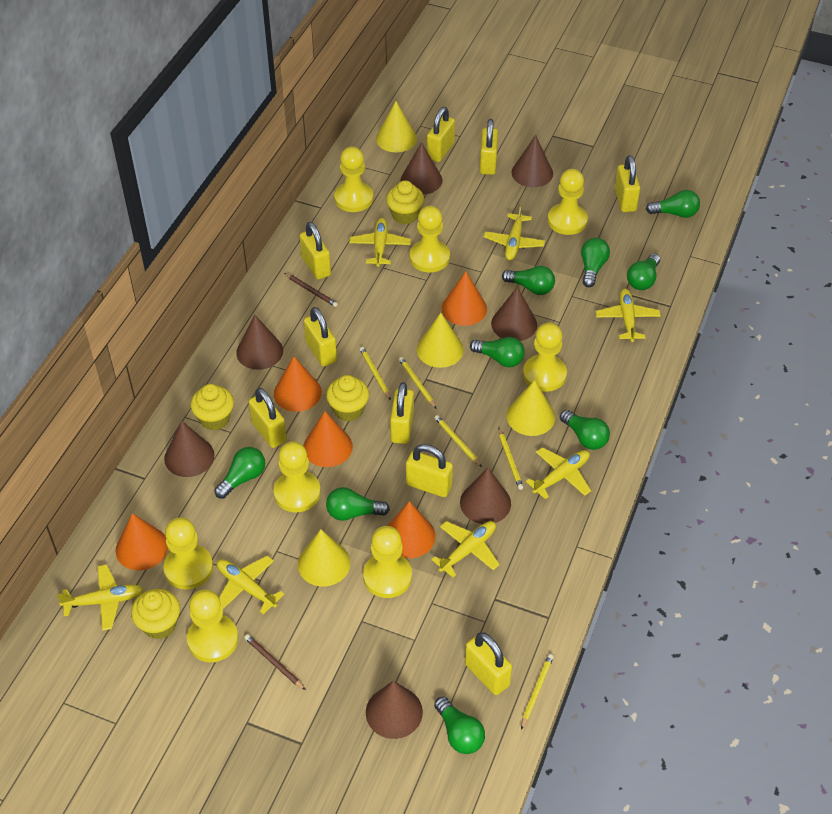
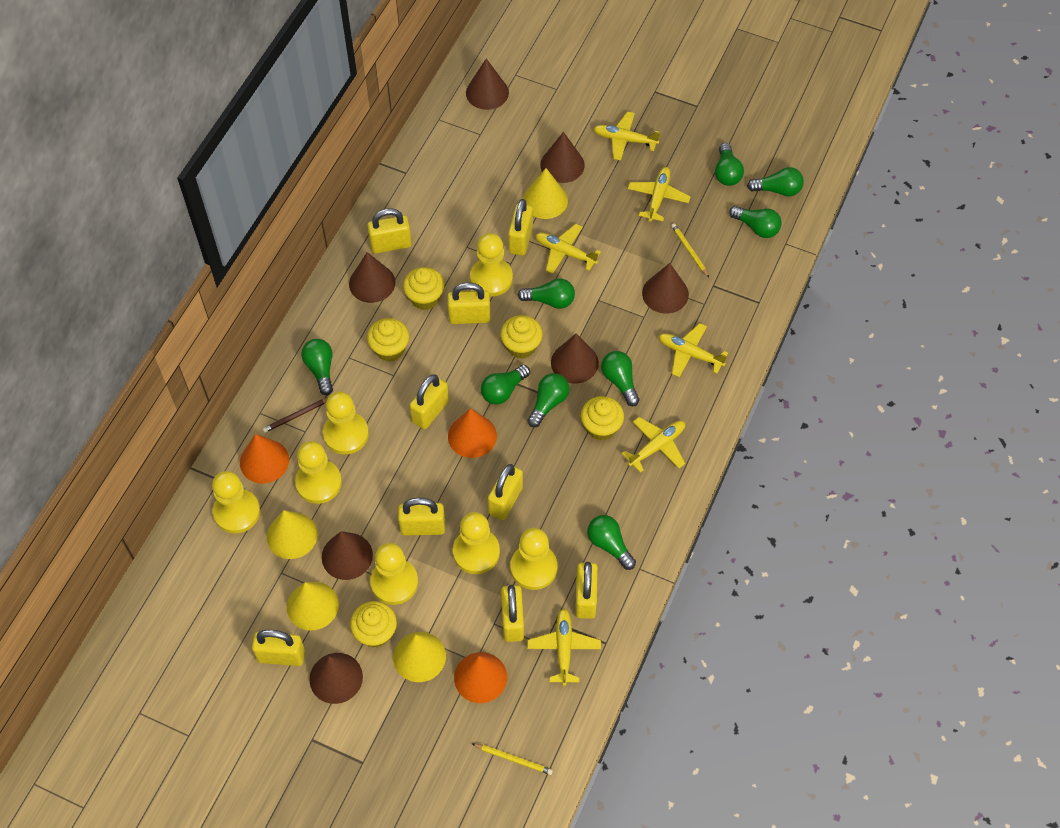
brown pencil: 2 -> 1
orange cone: 5 -> 3
yellow cupcake: 4 -> 5
yellow pawn: 8 -> 7
yellow pencil: 5 -> 2
yellow plane: 7 -> 6

